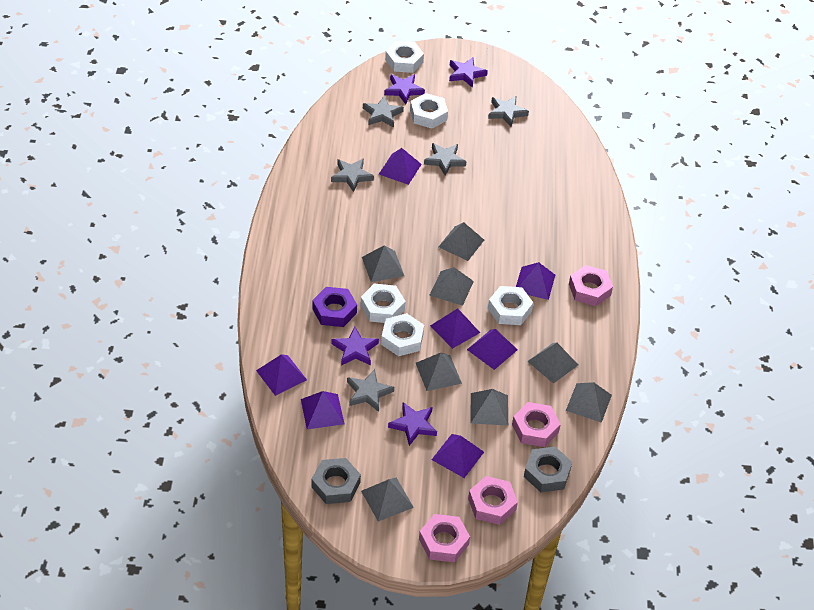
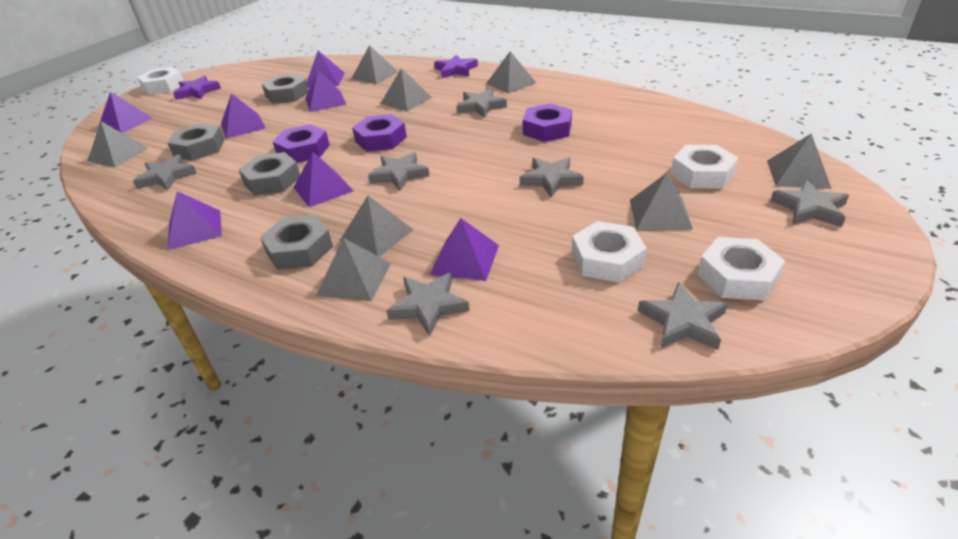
grey nut: 2 -> 4
grey star: 5 -> 7
pink nut: 4 -> 0
purple nut: 1 -> 3
purple star: 4 -> 2
white nut: 5 -> 4

